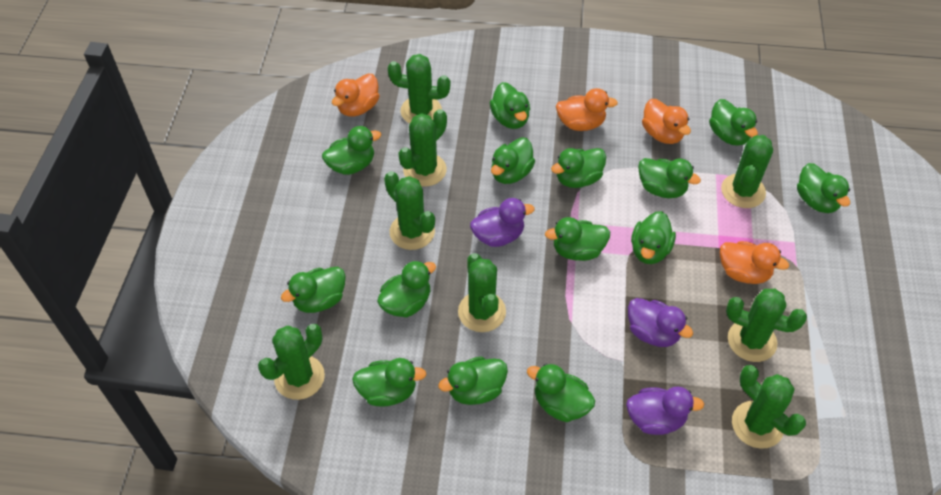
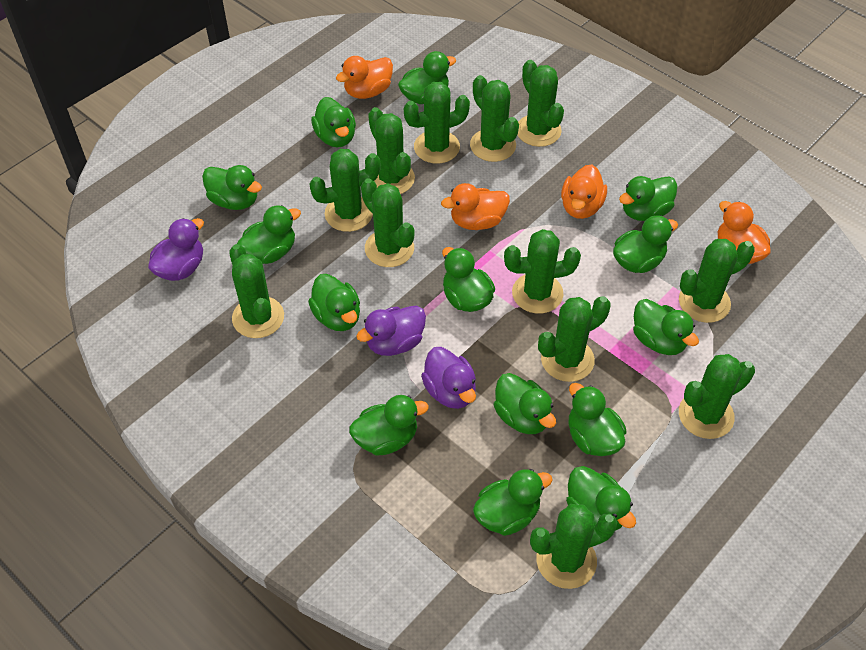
green cactus: 8 -> 12

